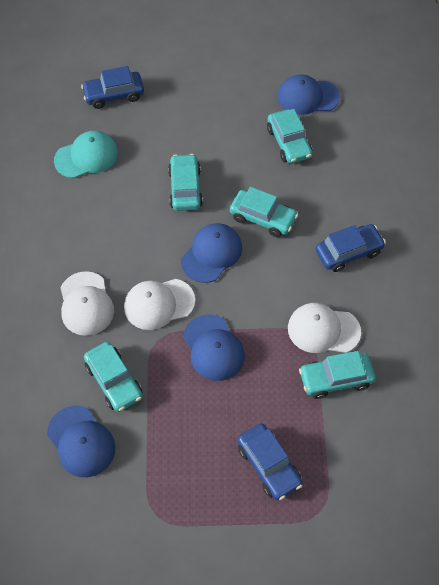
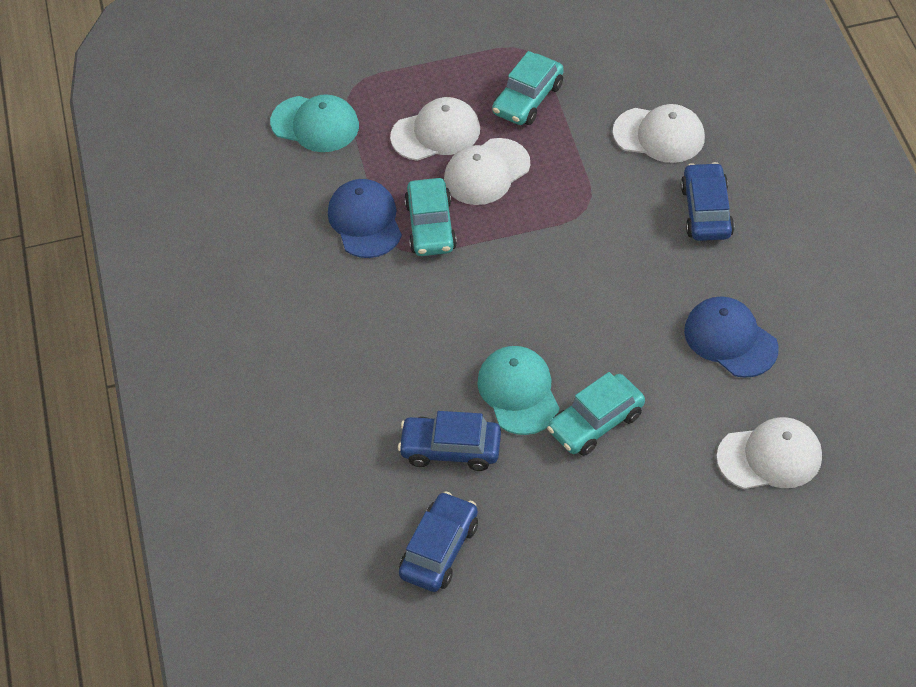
blue cap: 4 -> 2
turquoise cap: 1 -> 2
turquoise car: 5 -> 3
white cap: 3 -> 4

